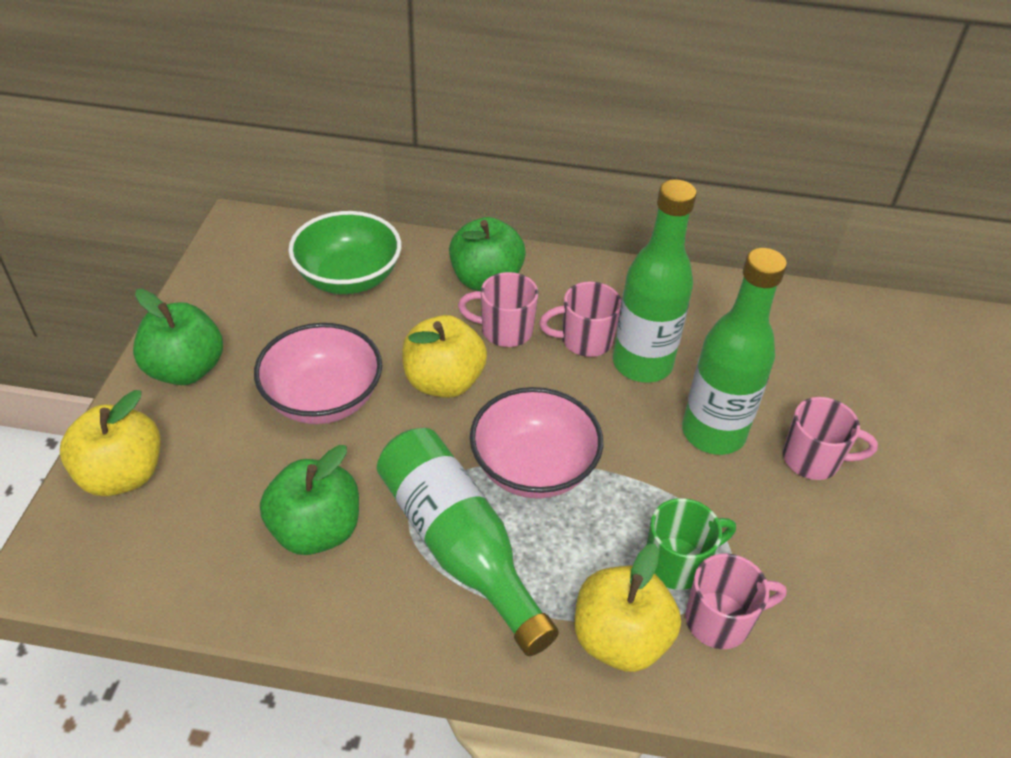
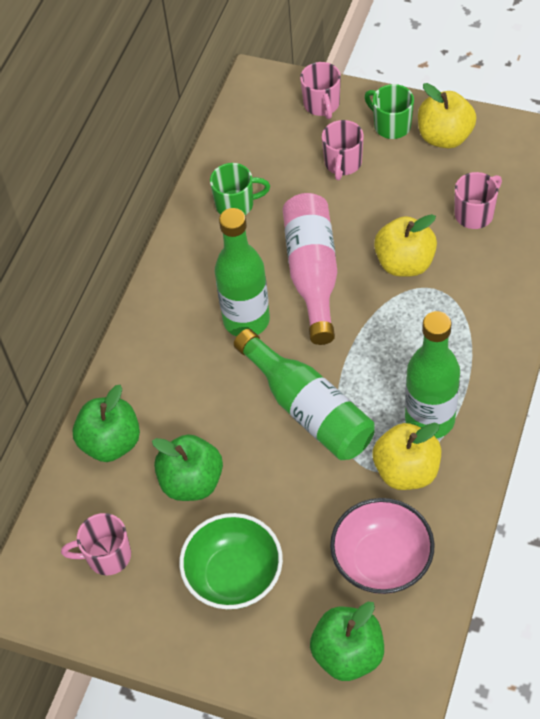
green mug: 1 -> 2
pink bottle: 0 -> 1
pink bowl: 2 -> 1

